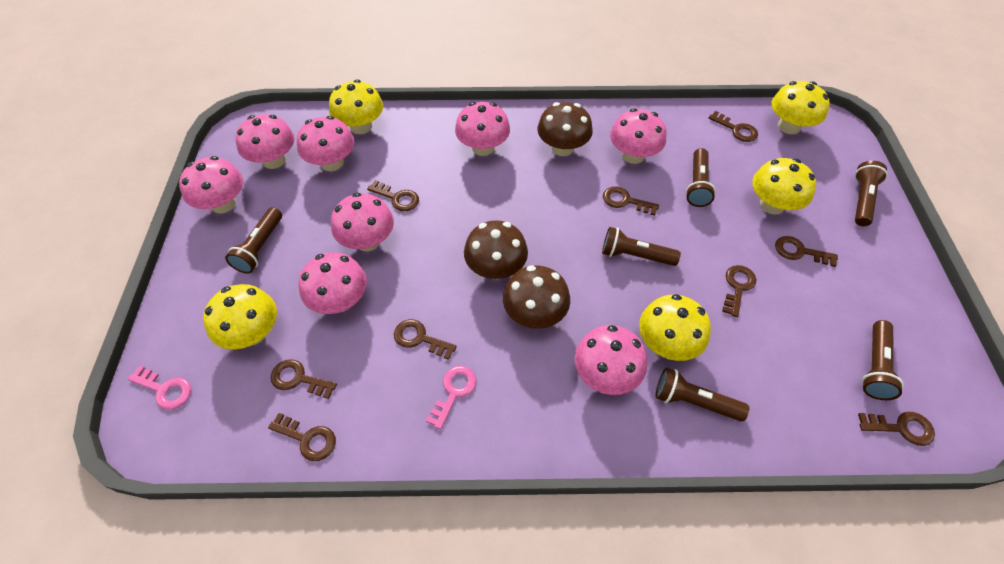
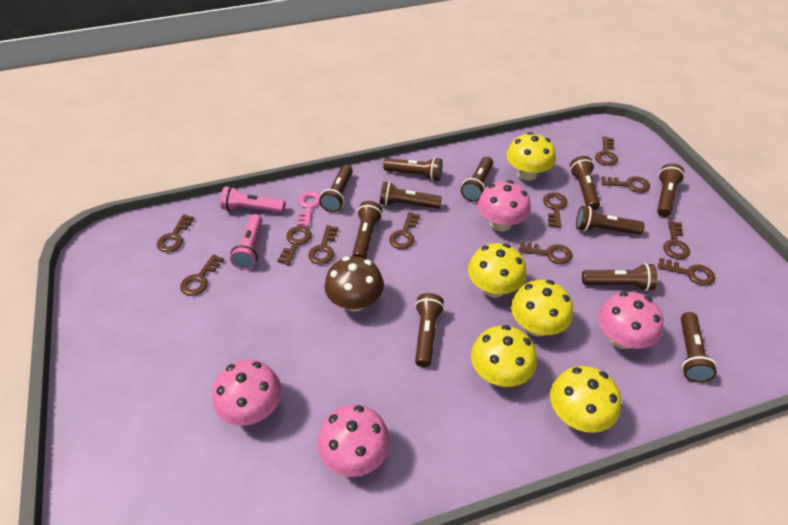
brown flashlight: 6 -> 11
brown key: 9 -> 11
brown mushroom: 3 -> 1
pink flashlight: 0 -> 2
pink key: 2 -> 1
pink mushroom: 8 -> 4

